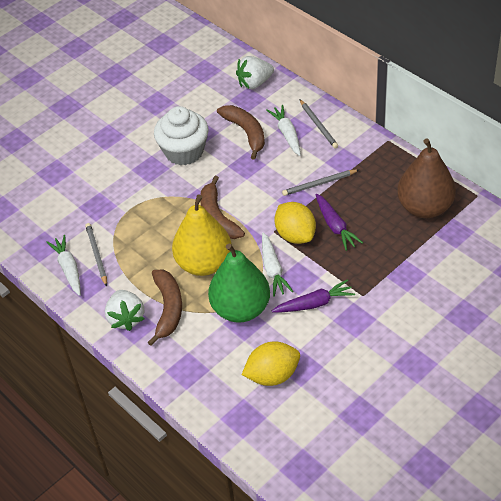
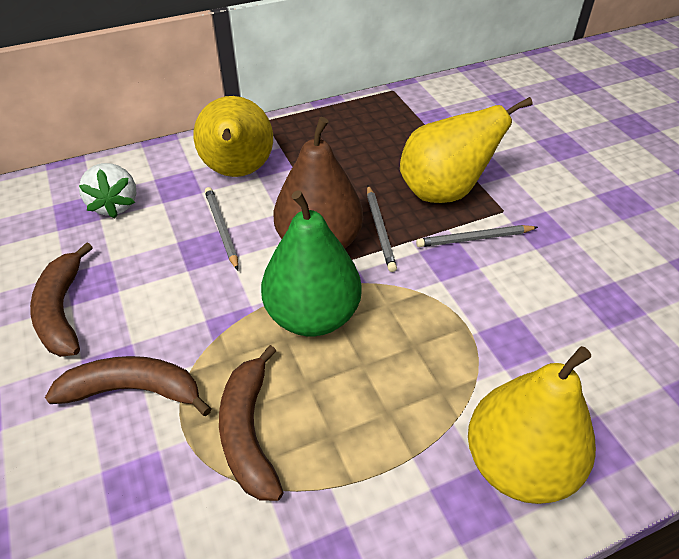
purple carrot: 2 -> 0
white carrot: 3 -> 0
white cupcake: 1 -> 0
white strawberry: 2 -> 1
yellow lemon: 2 -> 0
yellow pear: 1 -> 3

